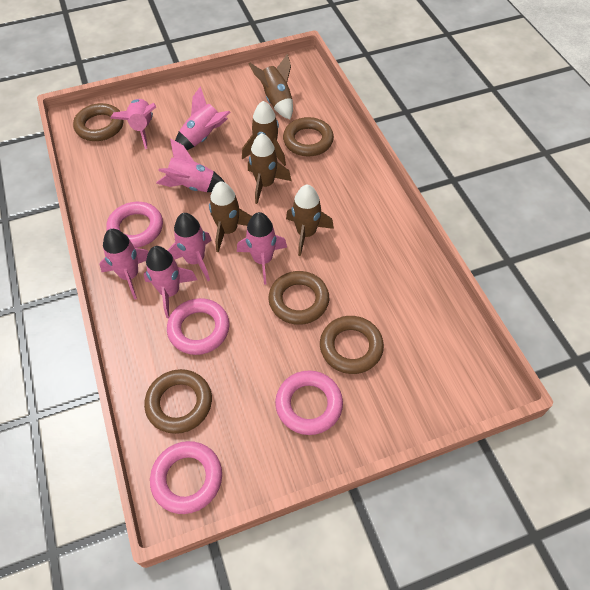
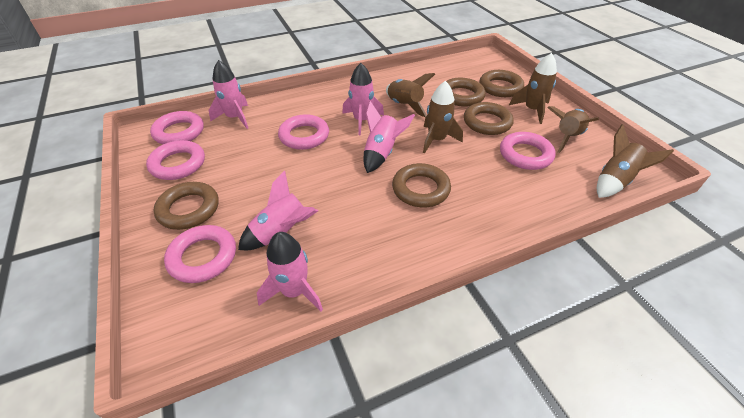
pink ring: 4 -> 5
pink rocket: 7 -> 5

